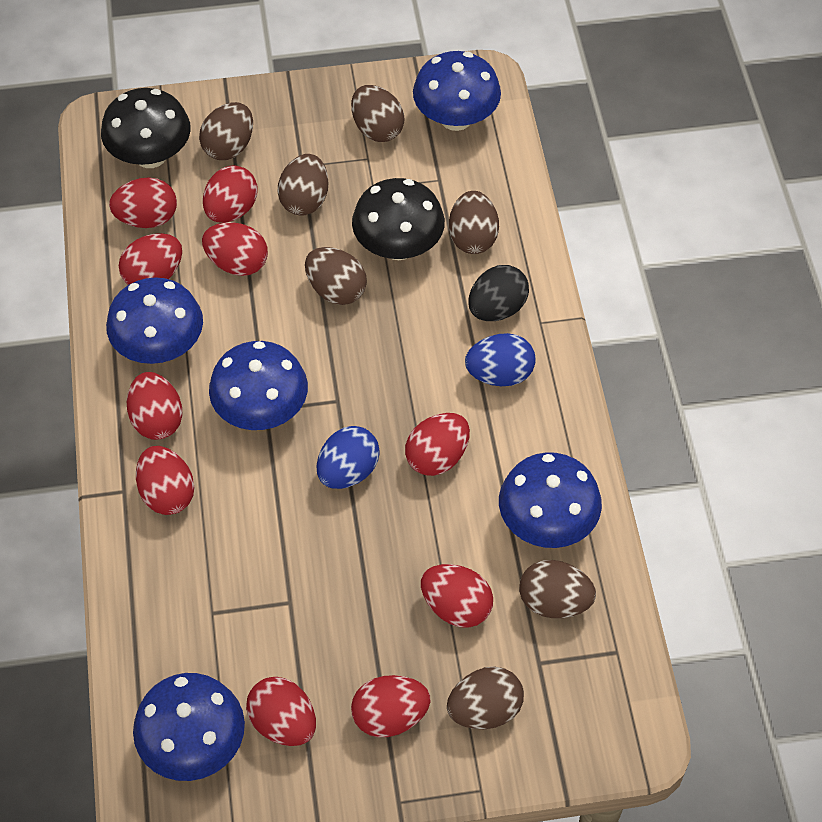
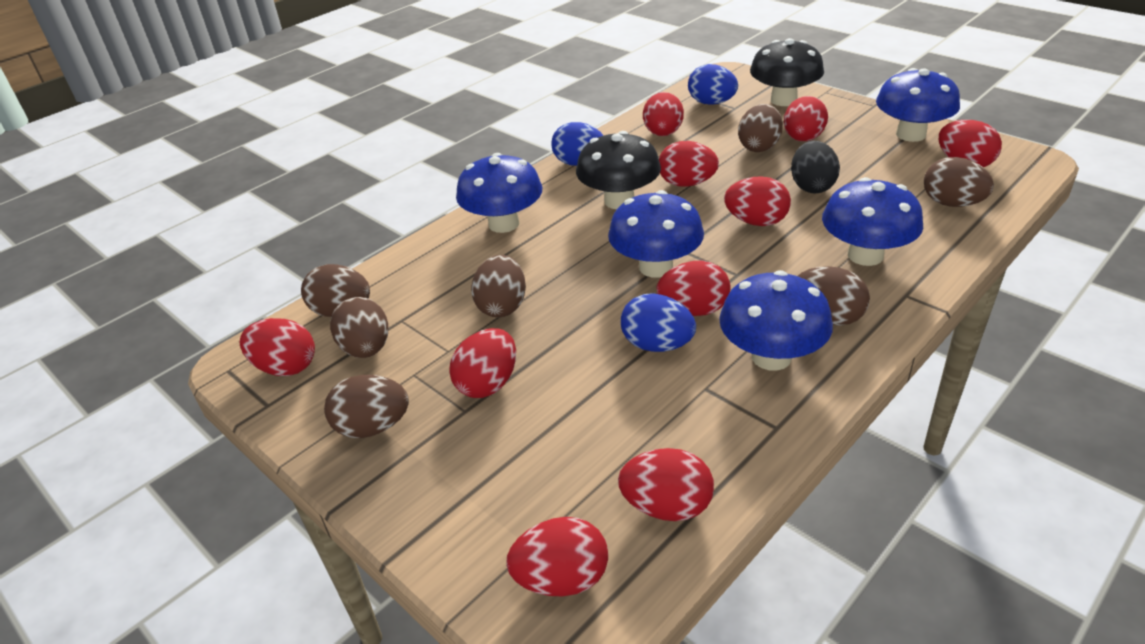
blue egg: 2 -> 3

